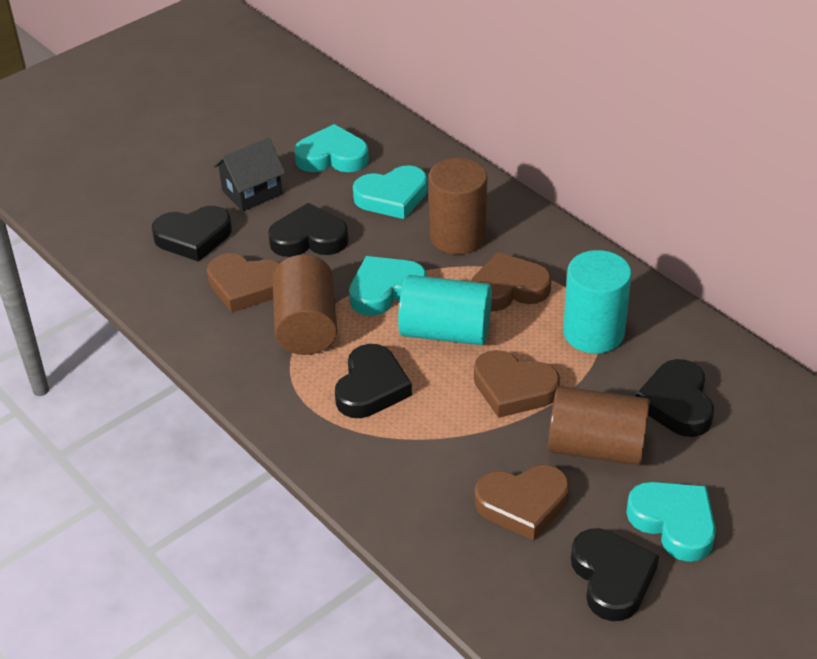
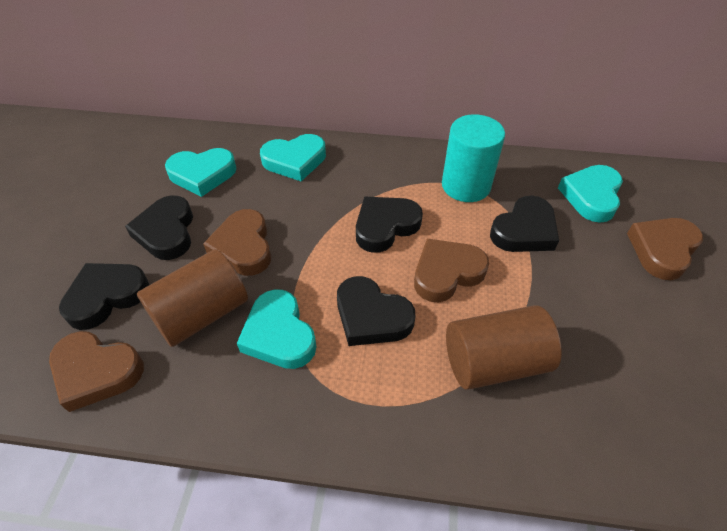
black house: 1 -> 0
brown cylinder: 3 -> 2
turquoise cylinder: 2 -> 1

